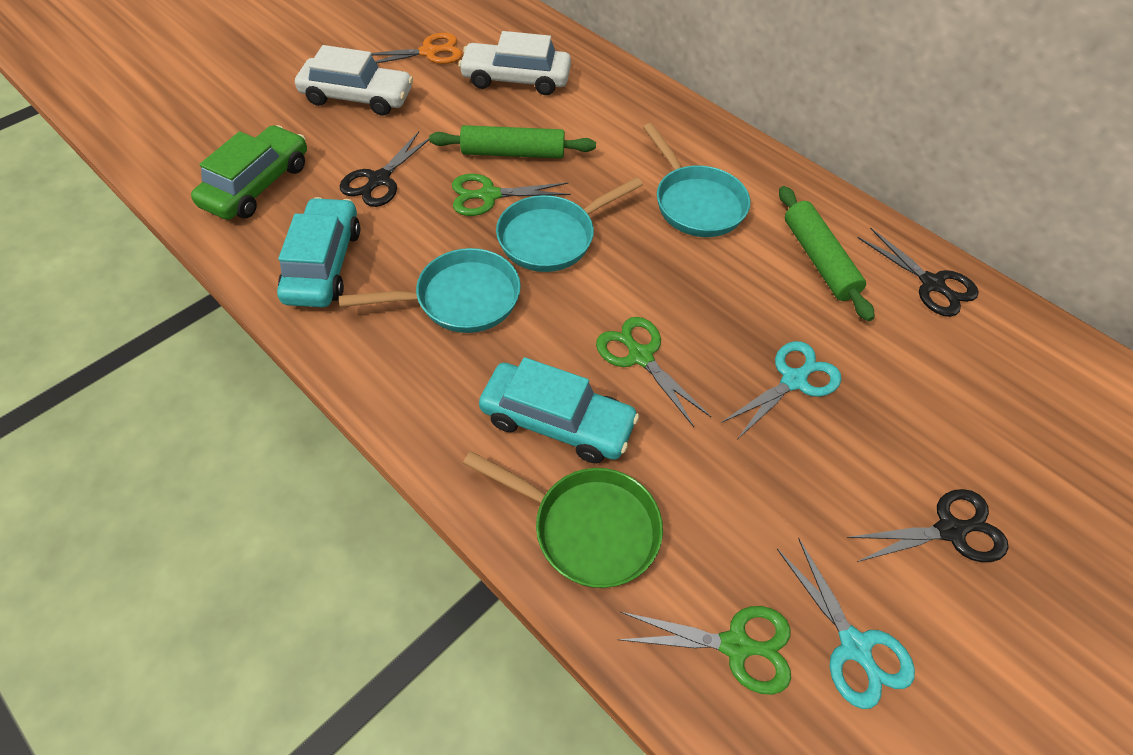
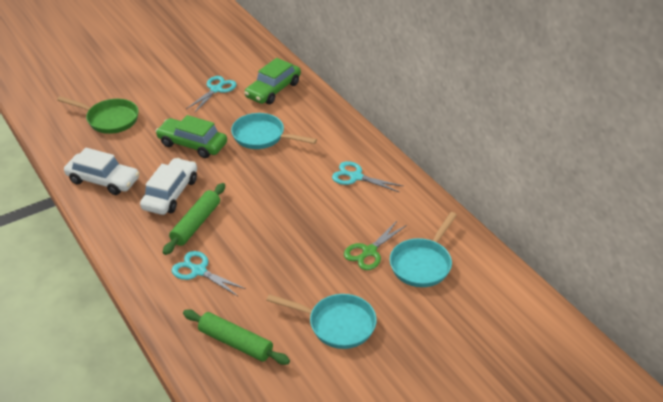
black scissors: 3 -> 0
green car: 1 -> 2
green scissors: 3 -> 1
orange scissors: 1 -> 0
turquoise car: 2 -> 0
turquoise scissors: 2 -> 3

